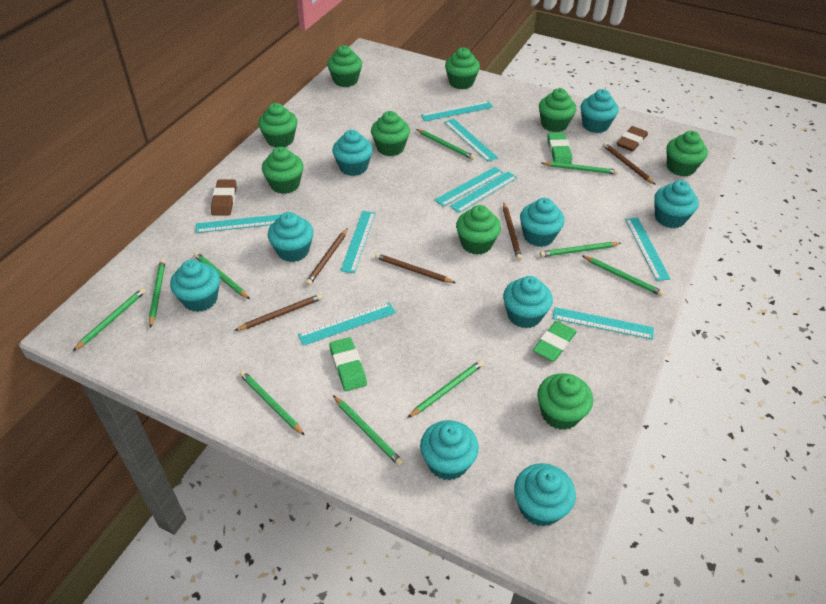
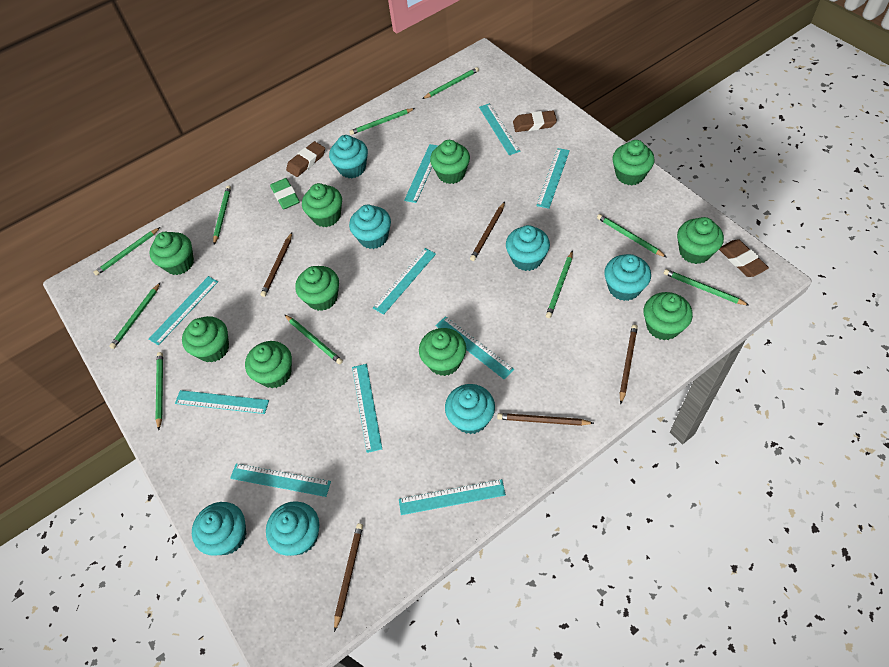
brown eraser: 2 -> 3
green cupcake: 9 -> 10
green eraser: 3 -> 1
turquoise cupcake: 9 -> 7
turquoise ruler: 9 -> 10

